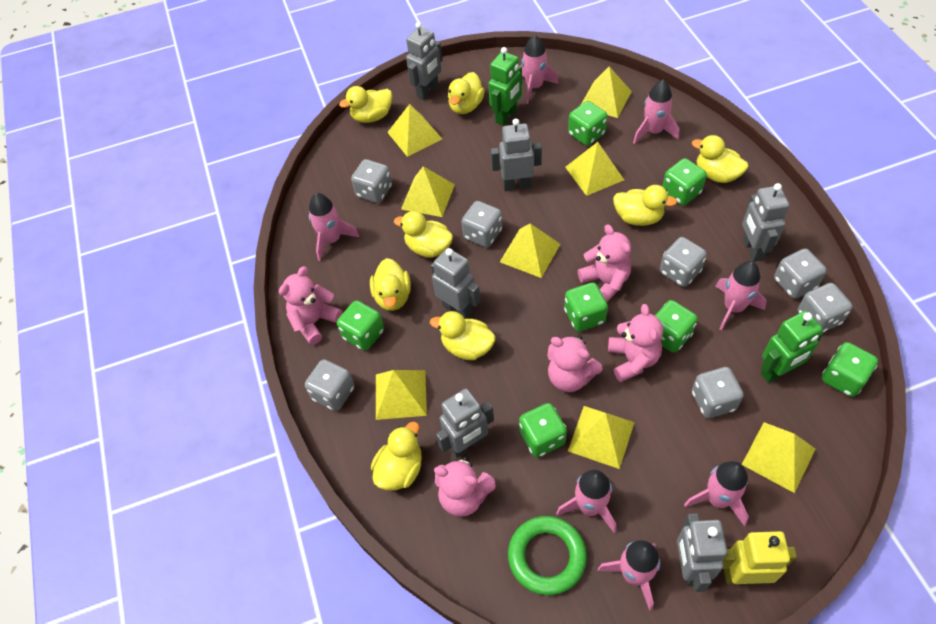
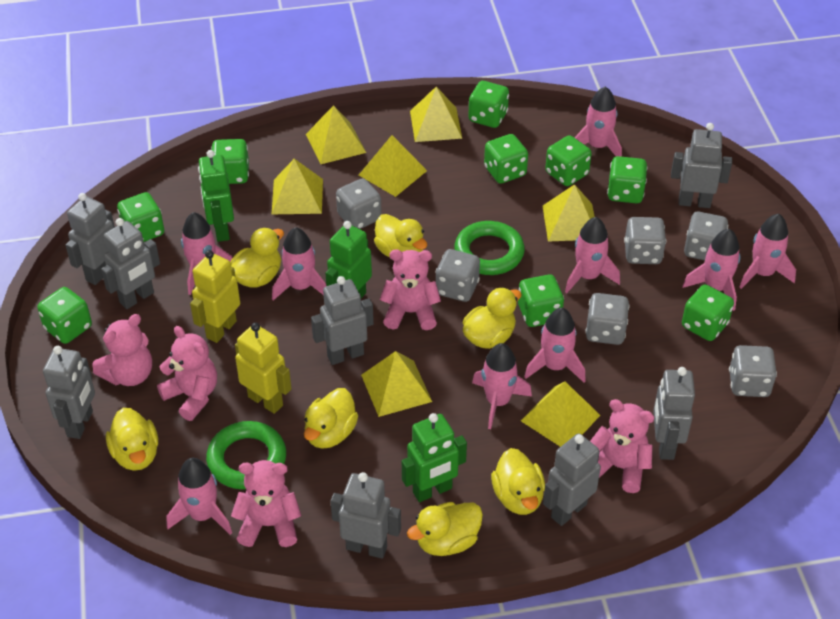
green dice: 7 -> 9
green ring: 1 -> 2
green robot: 2 -> 3
grey dice: 7 -> 6
grey robot: 6 -> 8
pink rocket: 7 -> 9
yellow duck: 8 -> 7
yellow pyramid: 8 -> 7
yellow robot: 1 -> 2

